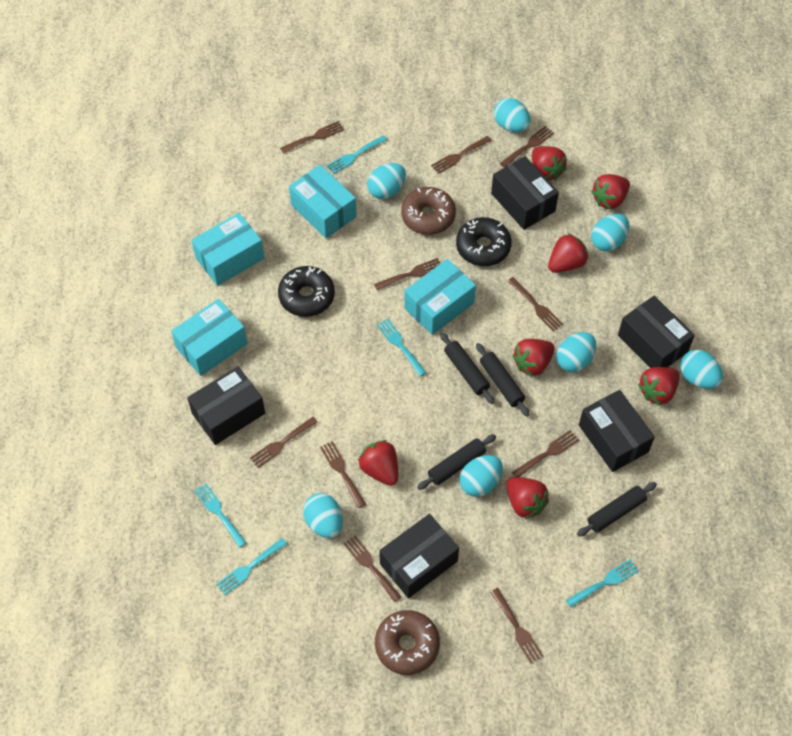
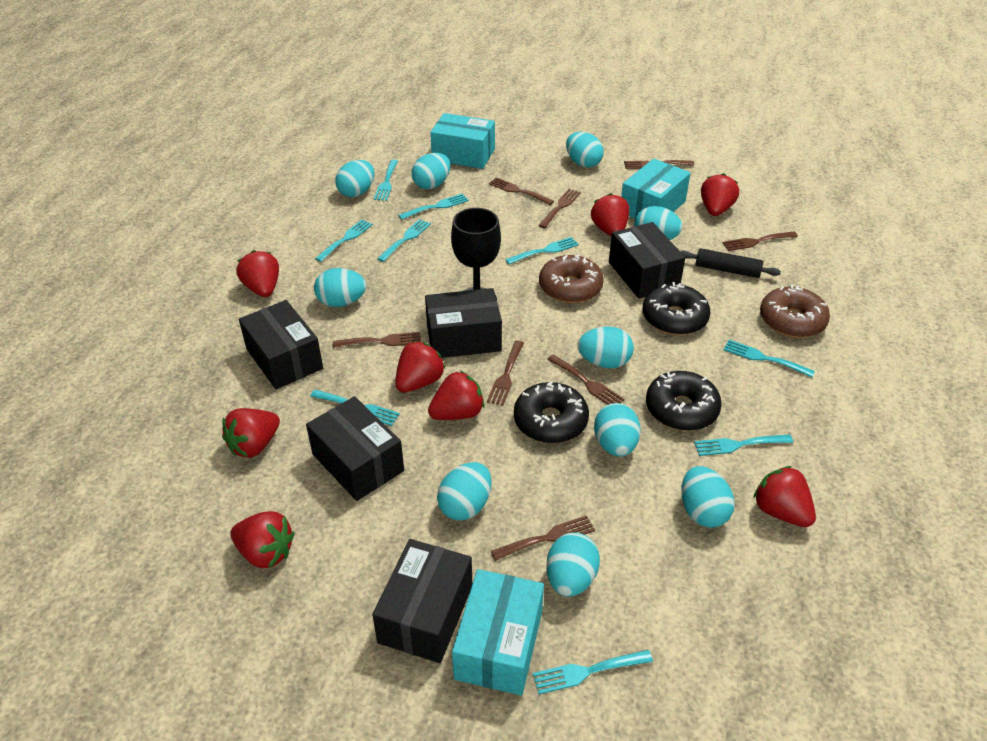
black donut: 2 -> 3
black goblet: 0 -> 1
black rolling pin: 4 -> 1
brown fork: 10 -> 8
red strawberry: 7 -> 8
turquoise box: 4 -> 3
turquoise egg: 7 -> 10
turquoise fork: 5 -> 9

